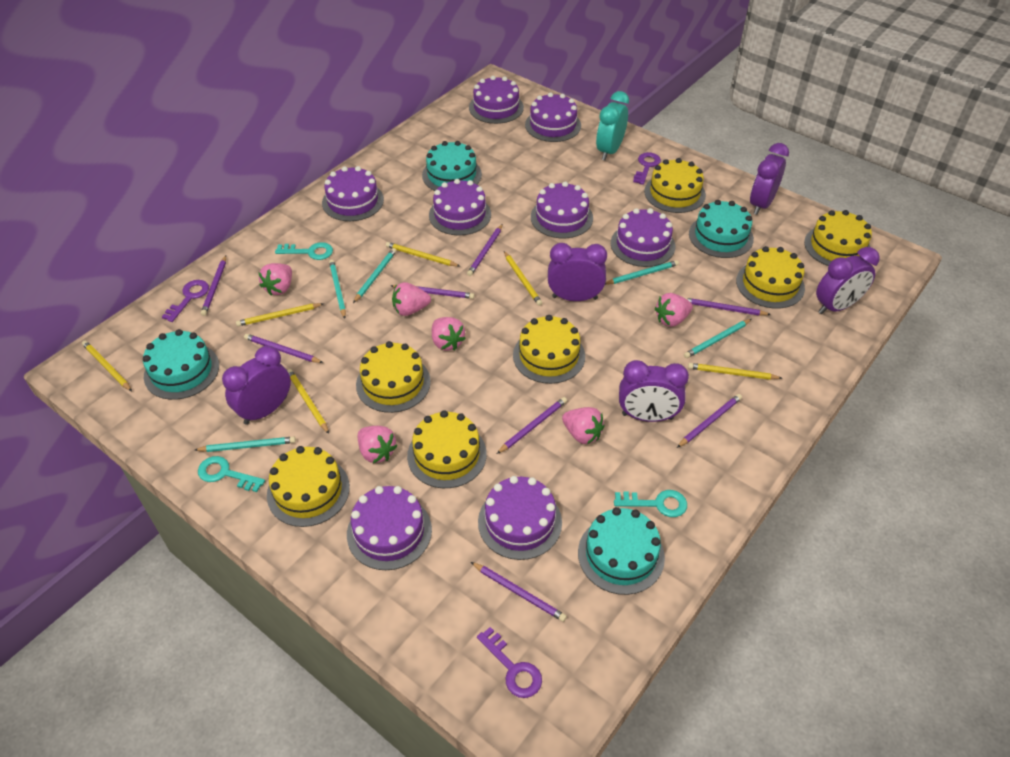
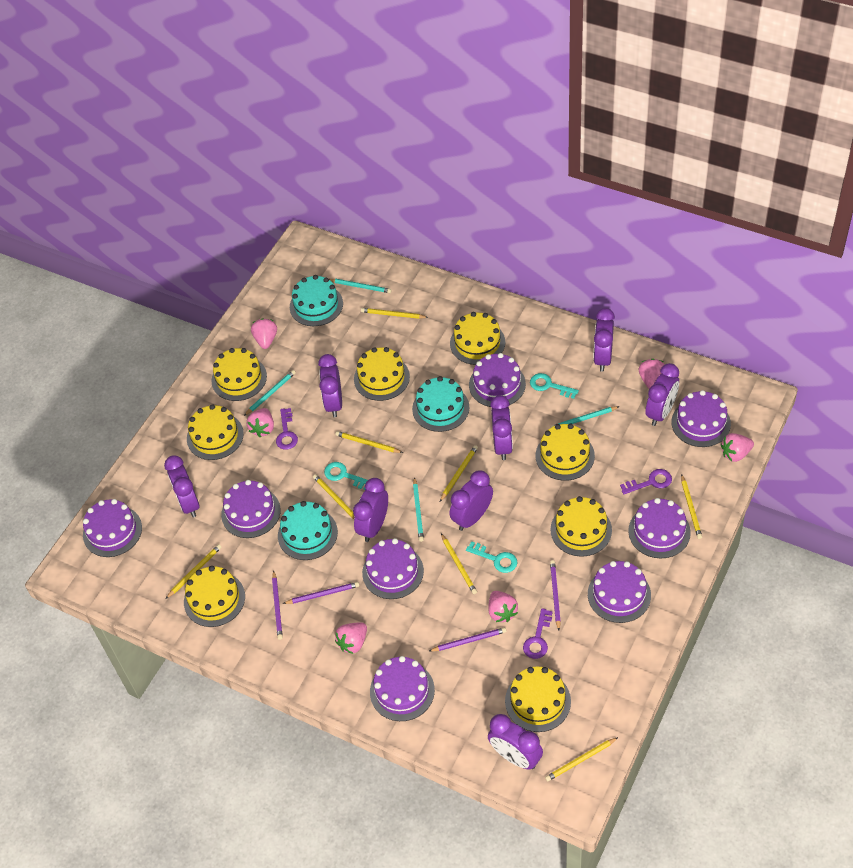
purple clock: 5 -> 8
purple pencil: 8 -> 4
turquoise cake: 4 -> 3
turquoise clock: 1 -> 0
turquoise pencil: 5 -> 4
yellow cake: 7 -> 8
yellow pencil: 6 -> 8

